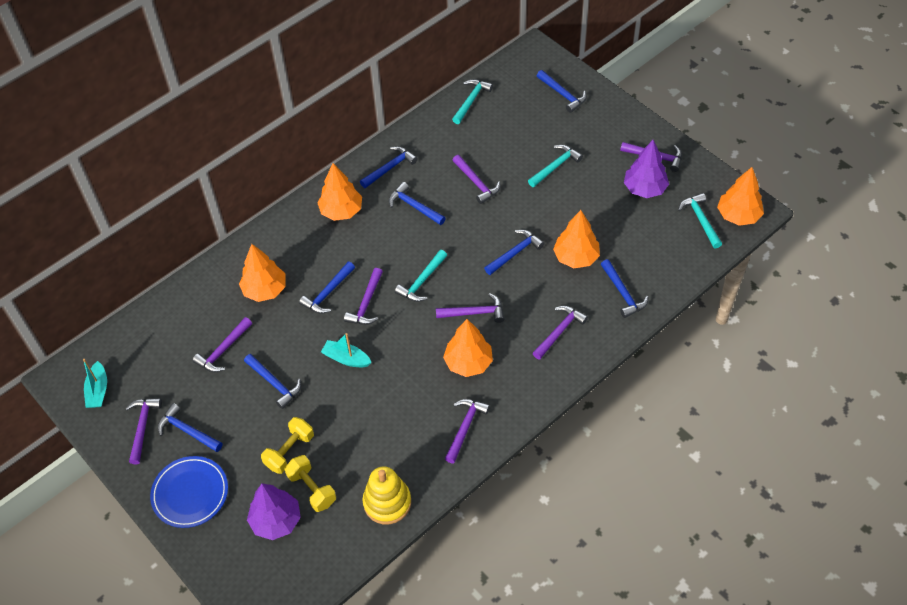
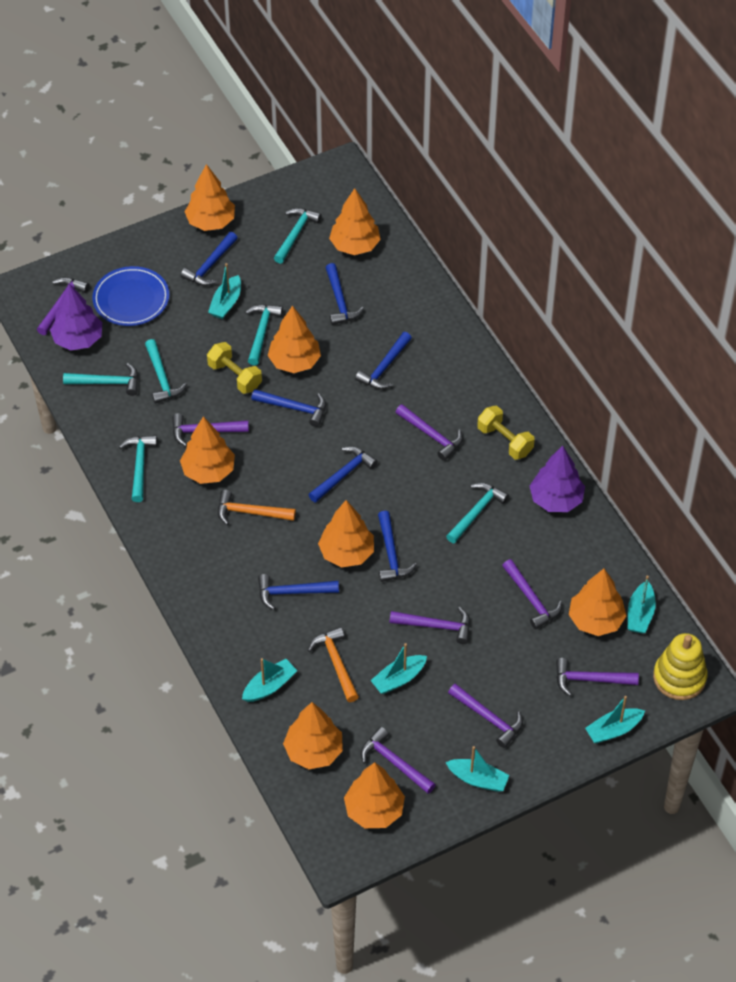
blue hammer: 8 -> 7
orange hammer: 0 -> 2
orange tree: 5 -> 8
turquoise boat: 2 -> 6
turquoise hammer: 4 -> 6

